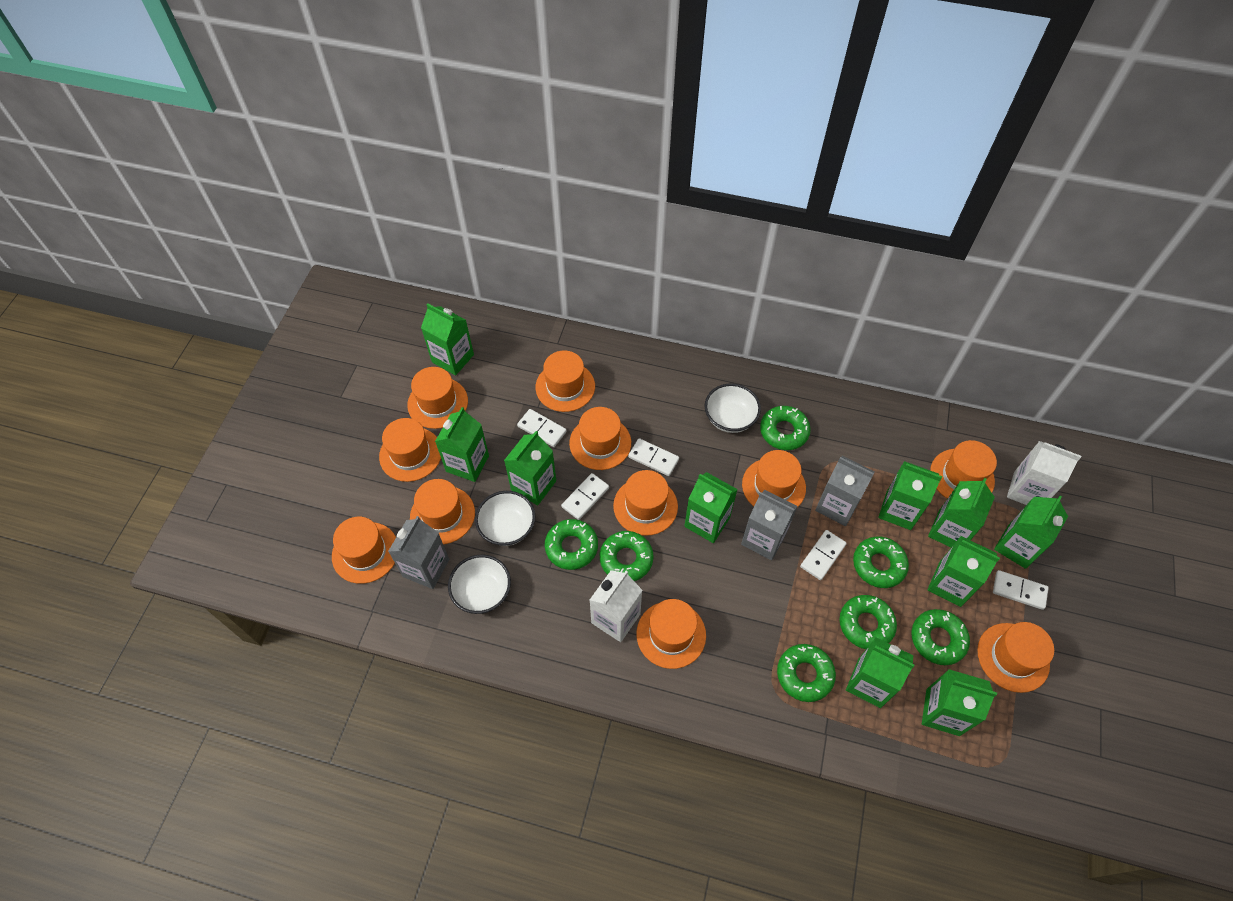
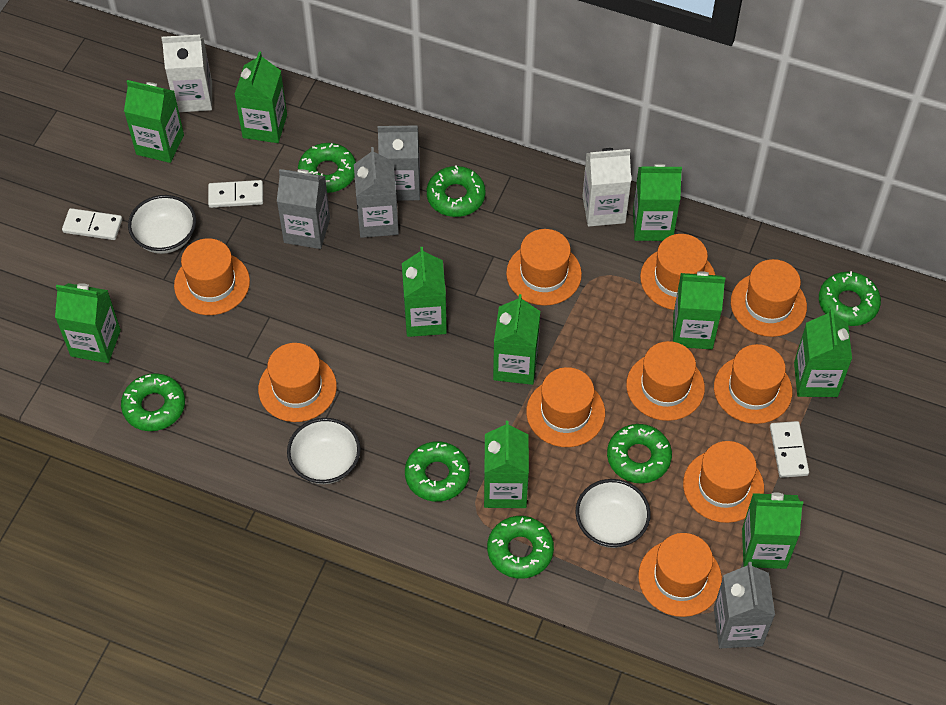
grey carton: 3 -> 4
orange hat: 11 -> 10
white domino: 5 -> 3

